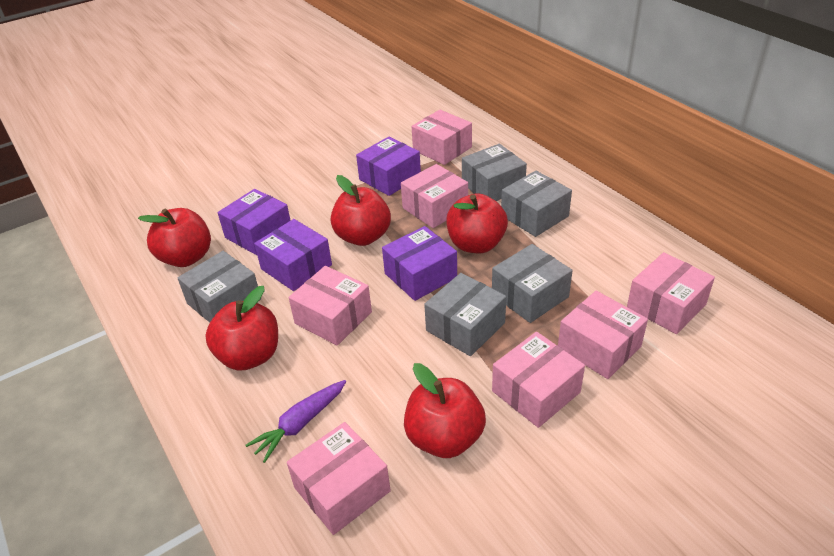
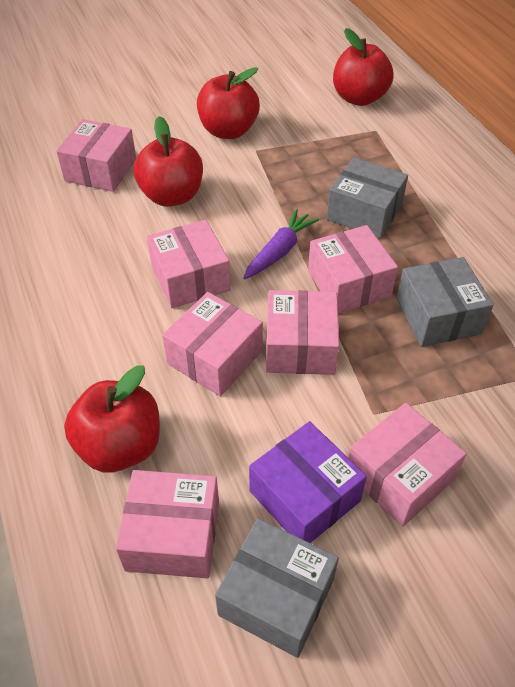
grey box: 5 -> 3
purple box: 4 -> 1
red apple: 5 -> 4

